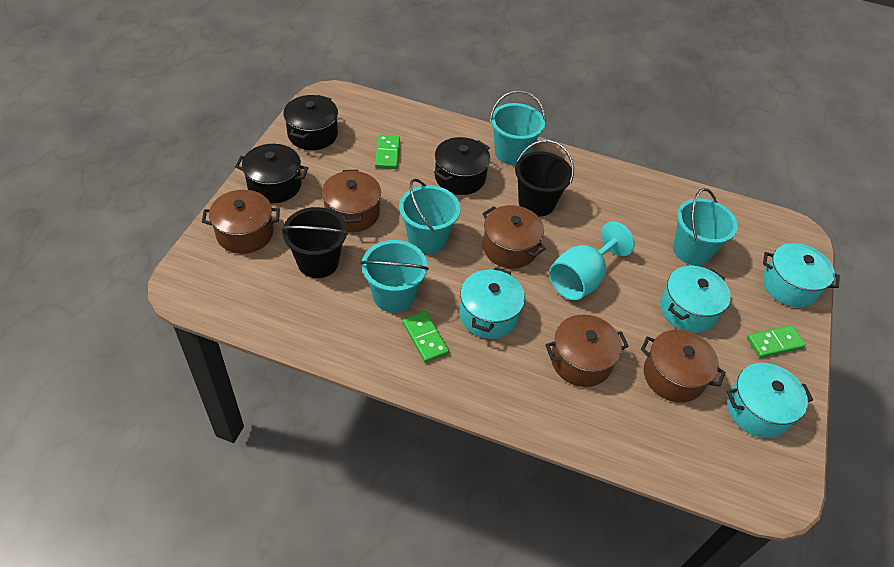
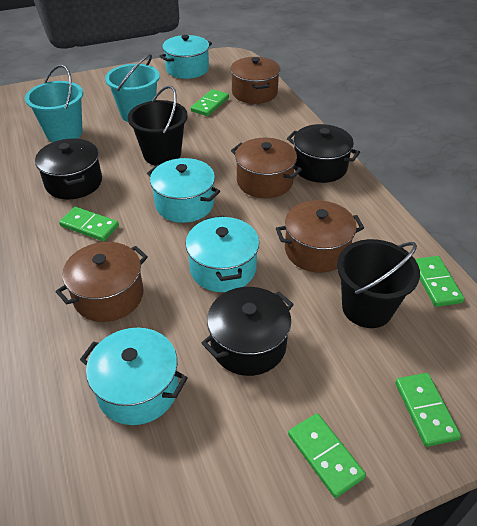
brown pot: 5 -> 4
green domino: 3 -> 5
turquoise bucket: 4 -> 2
turquoise goblet: 1 -> 0

